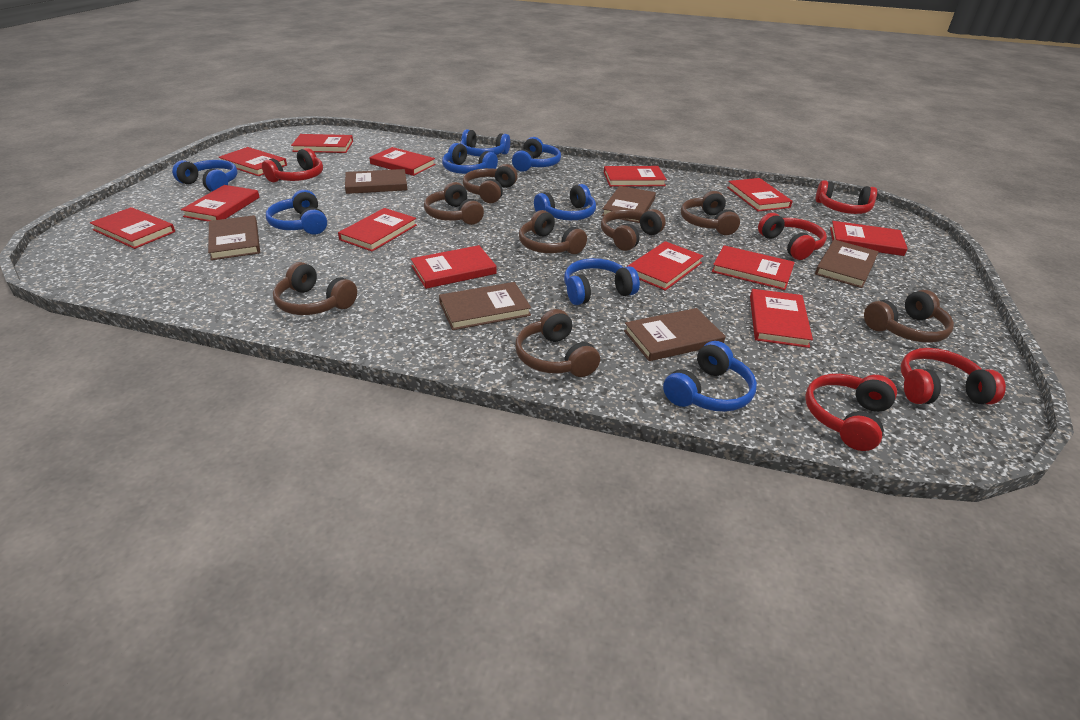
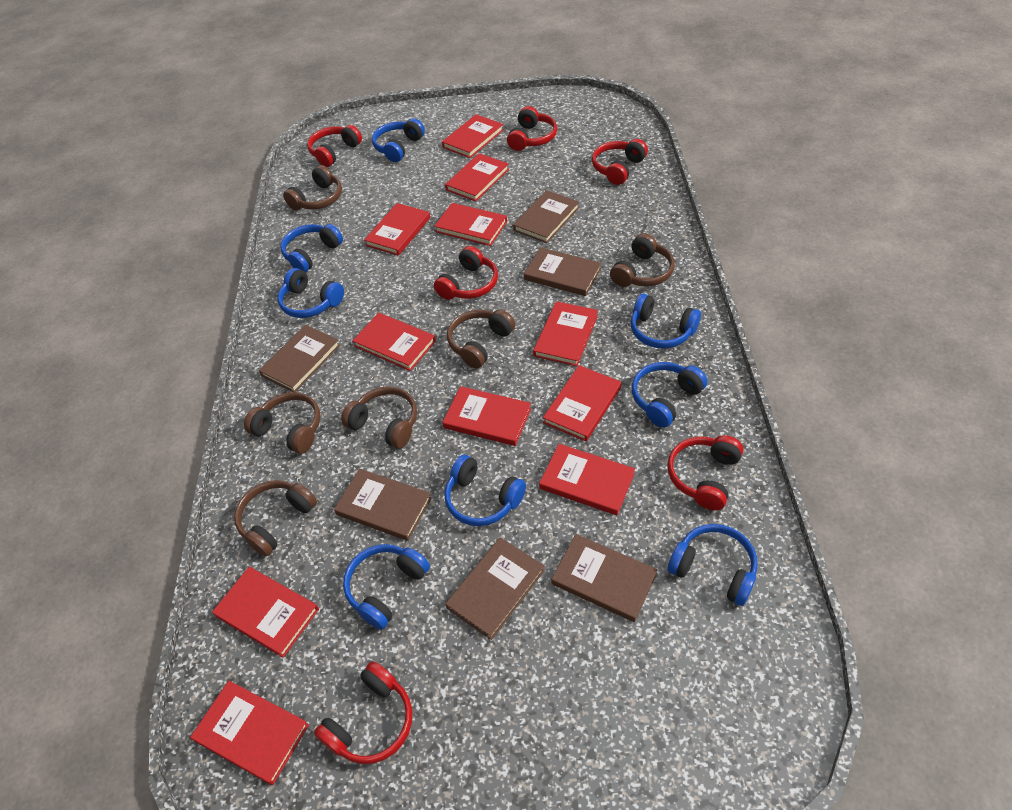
brown headphones: 8 -> 6
red book: 13 -> 11
red headphones: 5 -> 6

